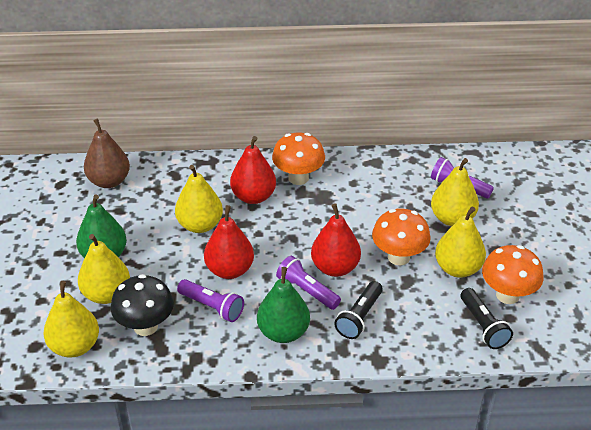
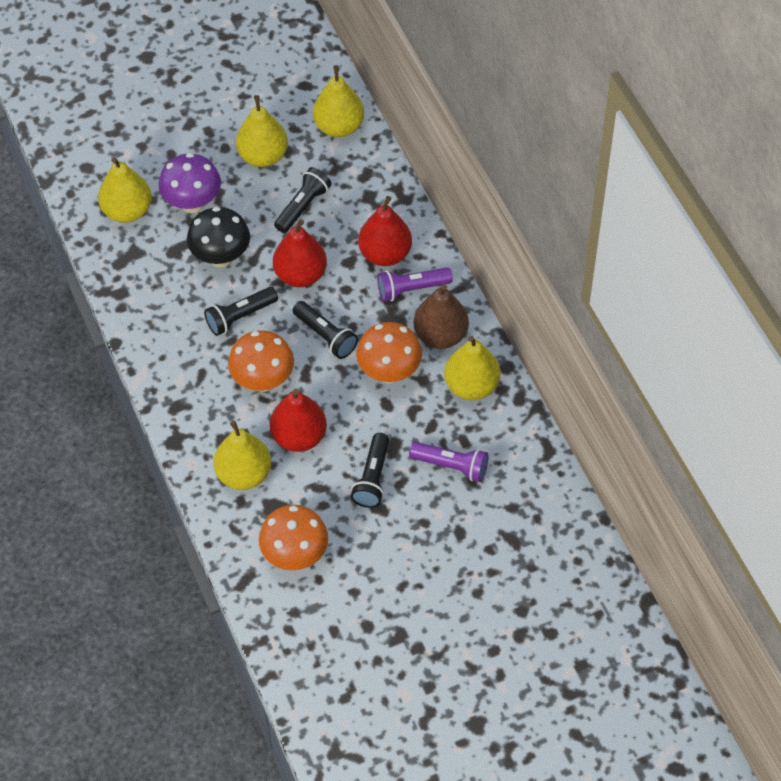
black flashlight: 2 -> 4
green pear: 2 -> 0
purple flashlight: 3 -> 2
purple mushroom: 0 -> 1

